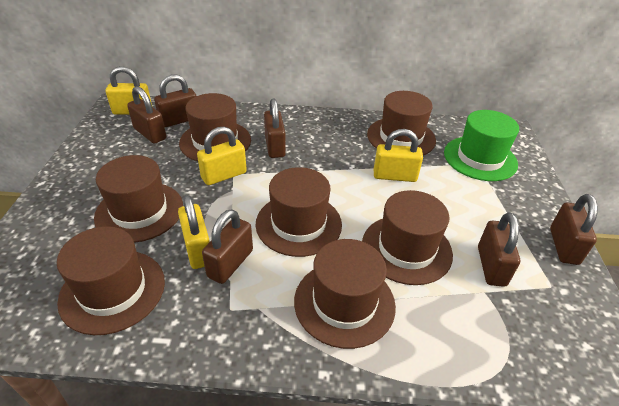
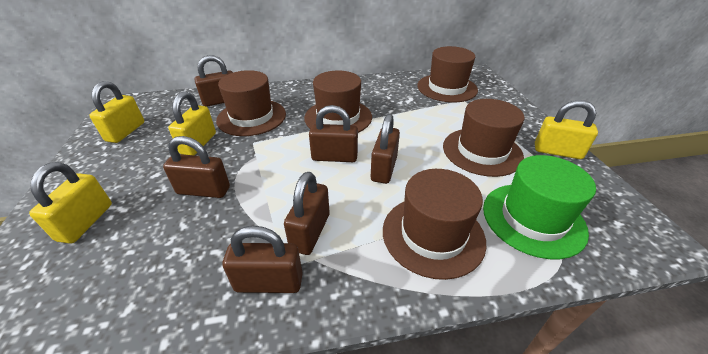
brown hat: 7 -> 5

